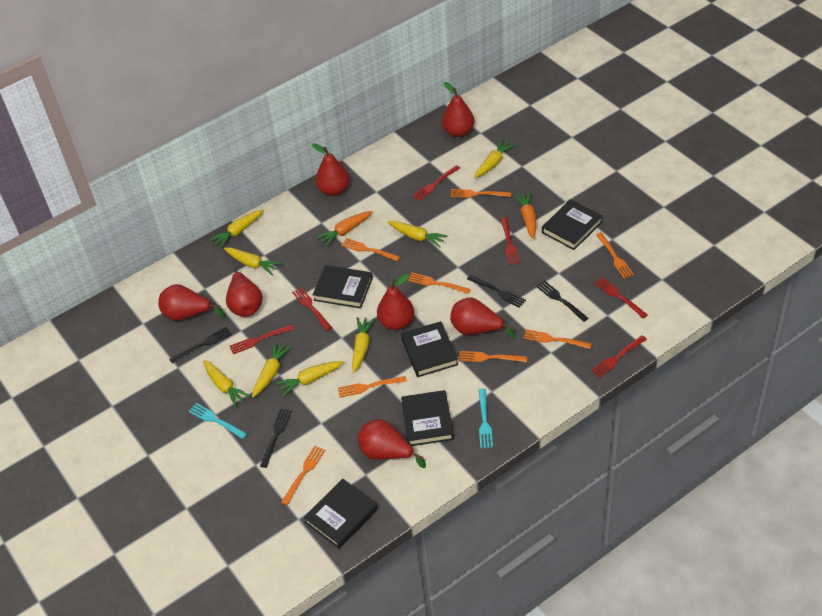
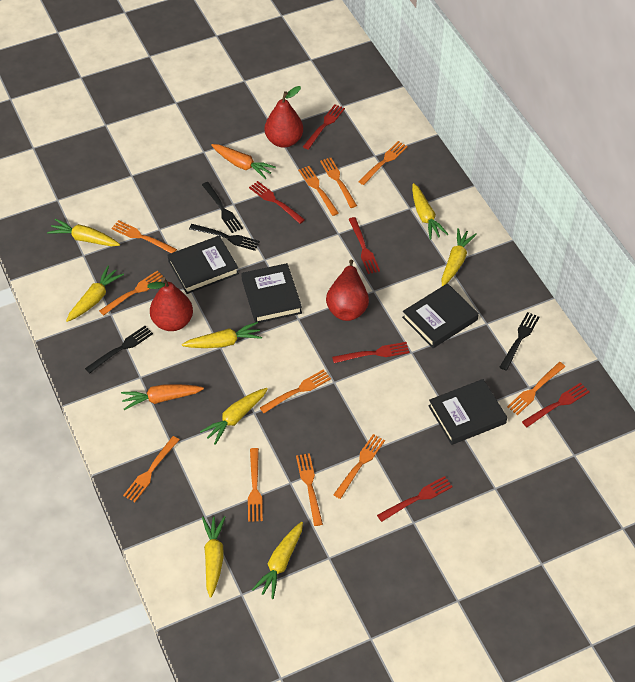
black book: 5 -> 4
orange fork: 8 -> 11
red pear: 7 -> 3
turquoise fork: 2 -> 0

